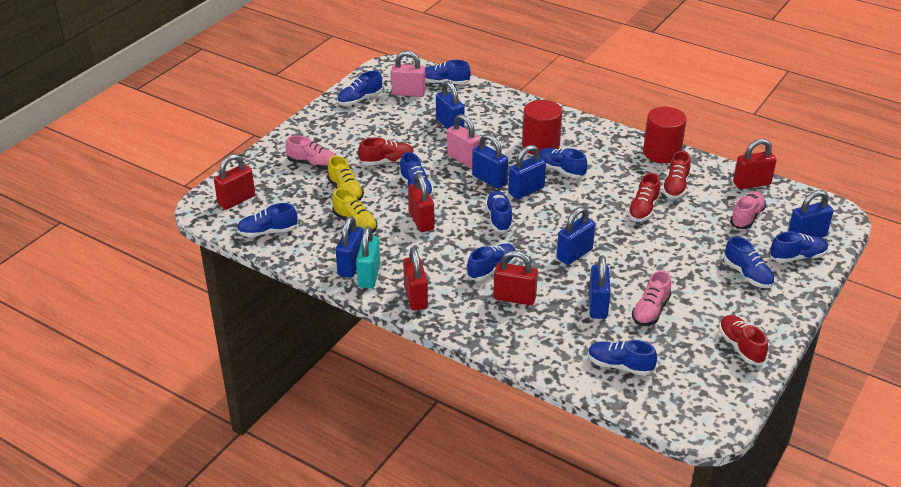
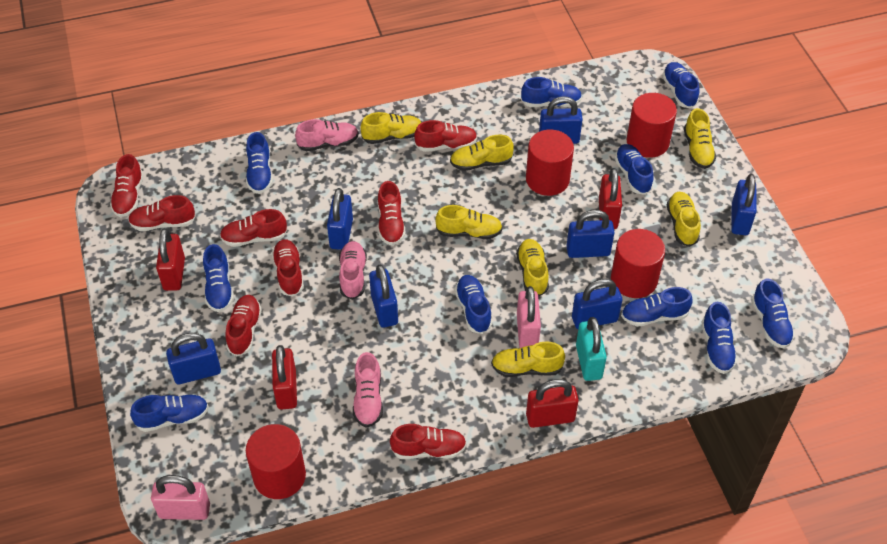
red cylinder: 2 -> 4
red padlock: 5 -> 4
red shoe: 4 -> 8
yellow shoe: 2 -> 7

